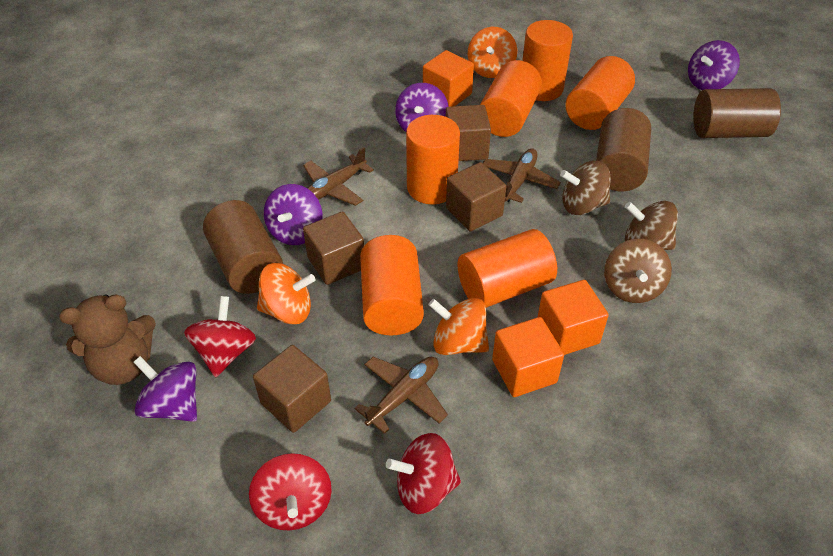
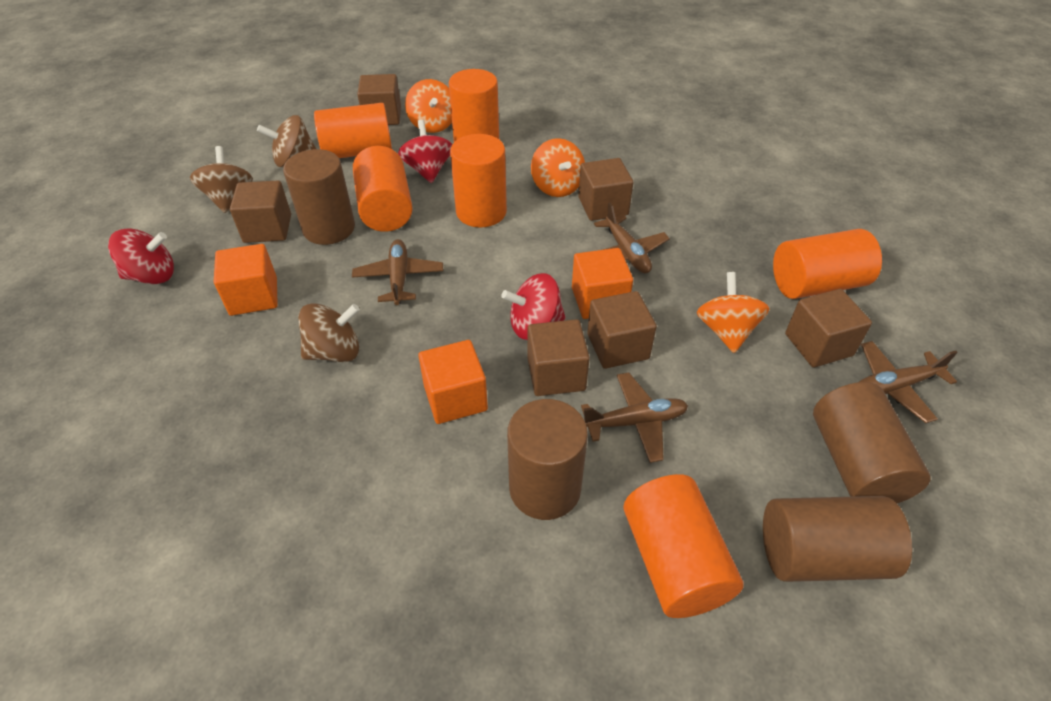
brown cube: 4 -> 6
brown cylinder: 3 -> 4
brown plane: 3 -> 4
brown teddy bear: 1 -> 0
purple spinning top: 4 -> 0

